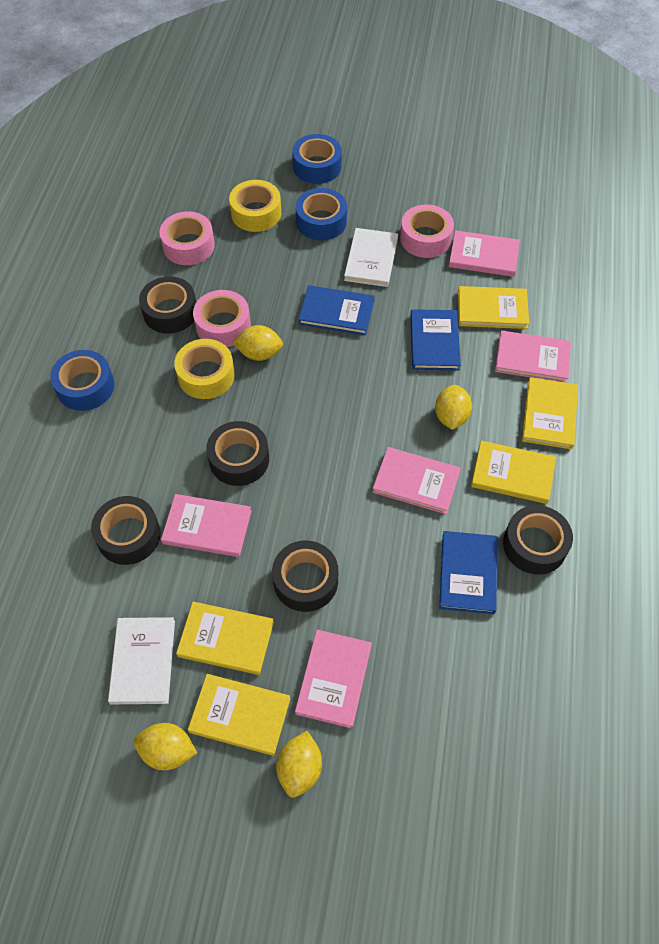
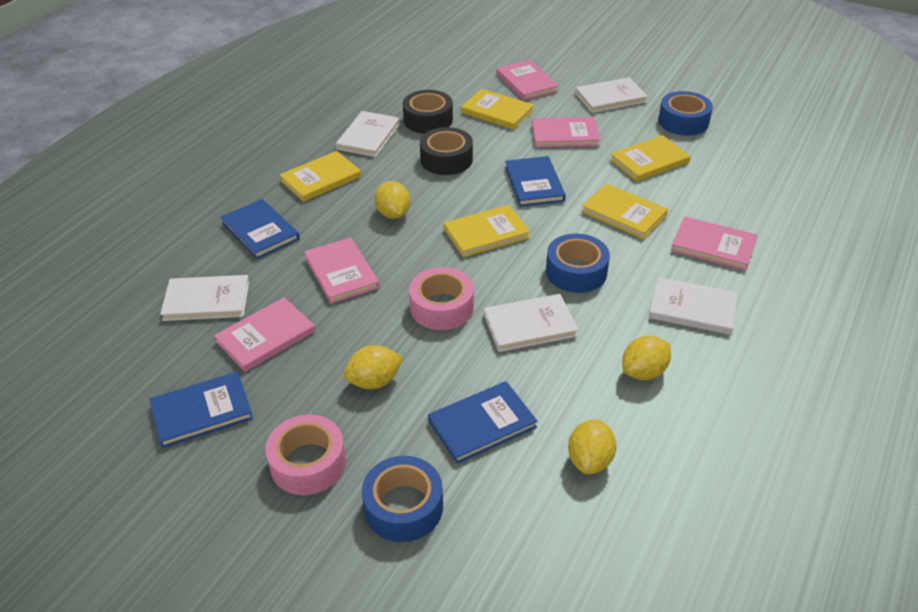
black tape: 5 -> 2
blue book: 3 -> 4
pink tape: 3 -> 2
white book: 2 -> 5
yellow tape: 2 -> 0

